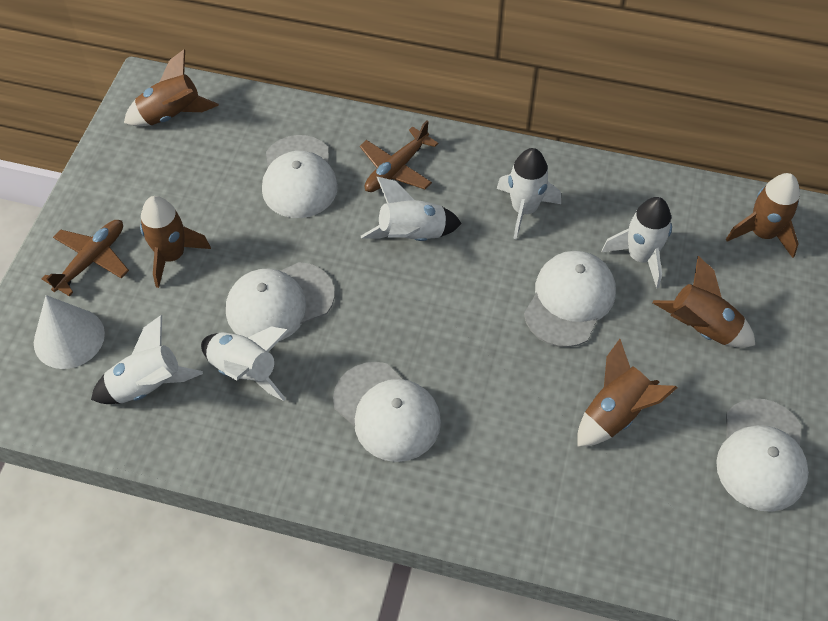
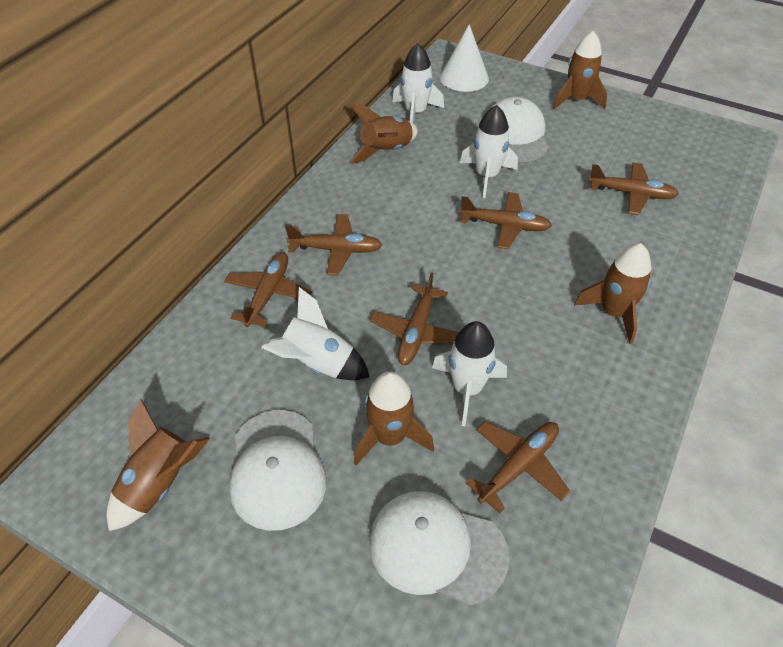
brown plane: 2 -> 6
white cap: 5 -> 3
white rocket: 5 -> 4

